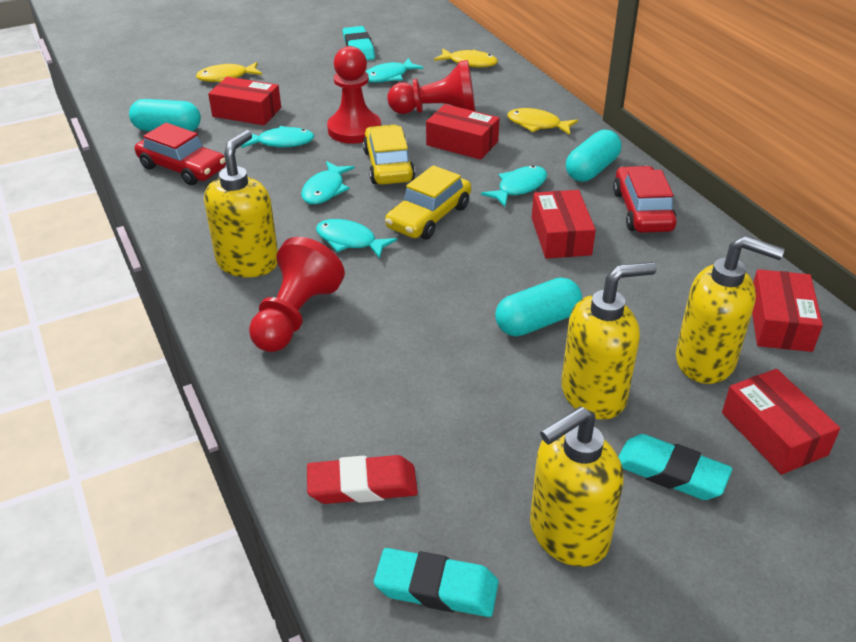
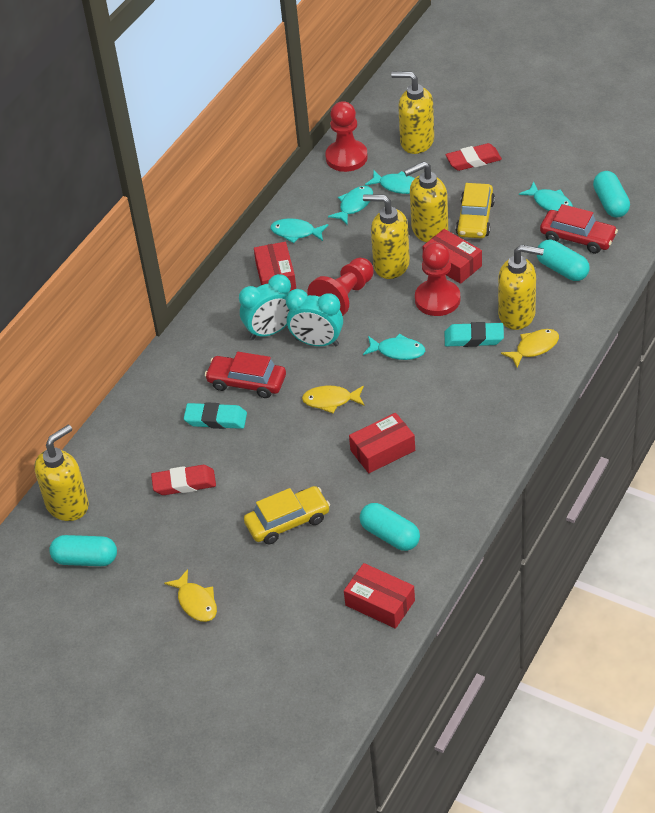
red box: 5 -> 4
red eraser: 1 -> 2
turquoise capsule: 3 -> 4
turquoise clock: 0 -> 2
turquoise eraser: 3 -> 2
yellow soap dispenser: 4 -> 5

